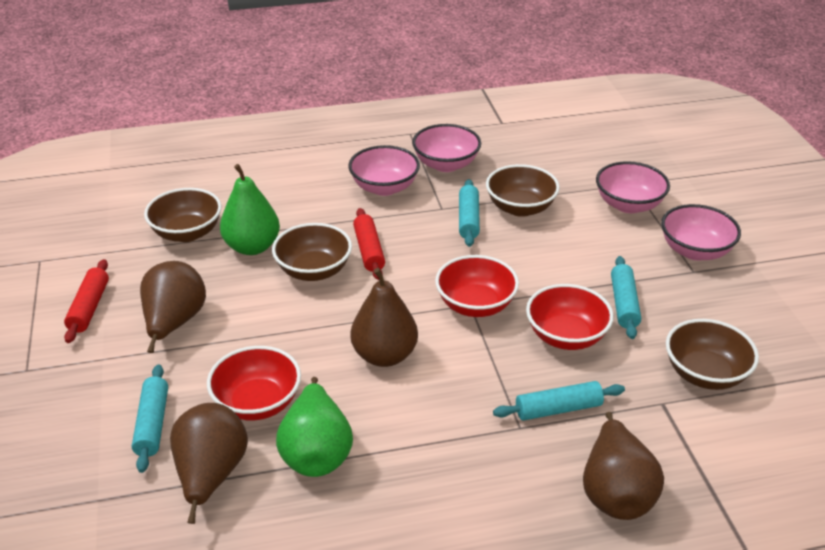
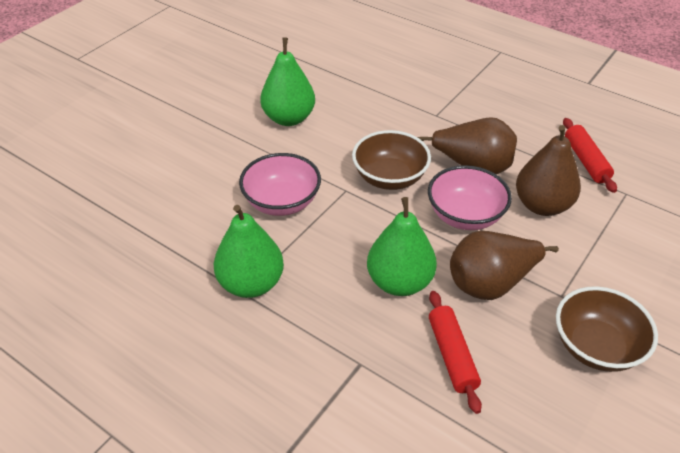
brown bowl: 4 -> 2
brown pear: 4 -> 3
green pear: 2 -> 3
pink bowl: 4 -> 2
red bowl: 3 -> 0
turquoise rolling pin: 4 -> 0

